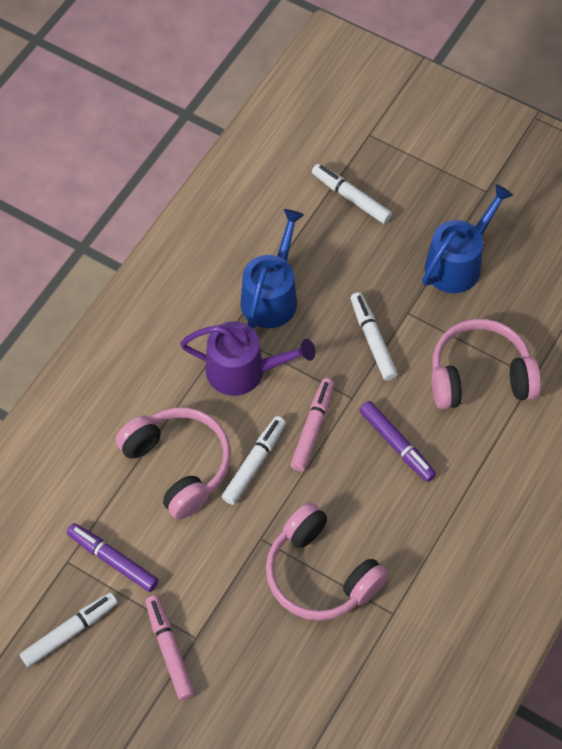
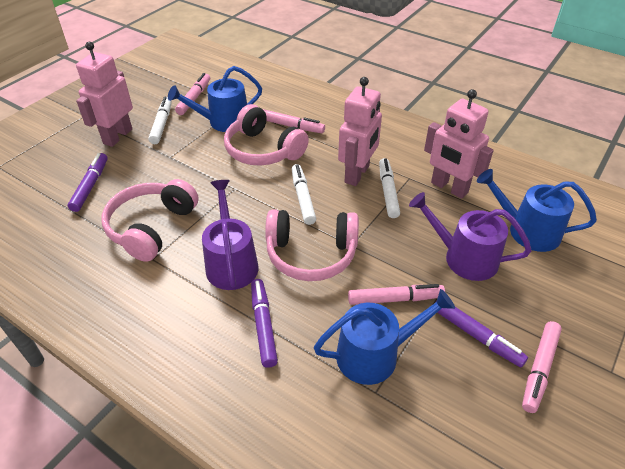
blue watering can: 2 -> 3
pink marker: 2 -> 4
pink robot: 0 -> 3
purple marker: 2 -> 3
purple watering can: 1 -> 2
white marker: 4 -> 3

